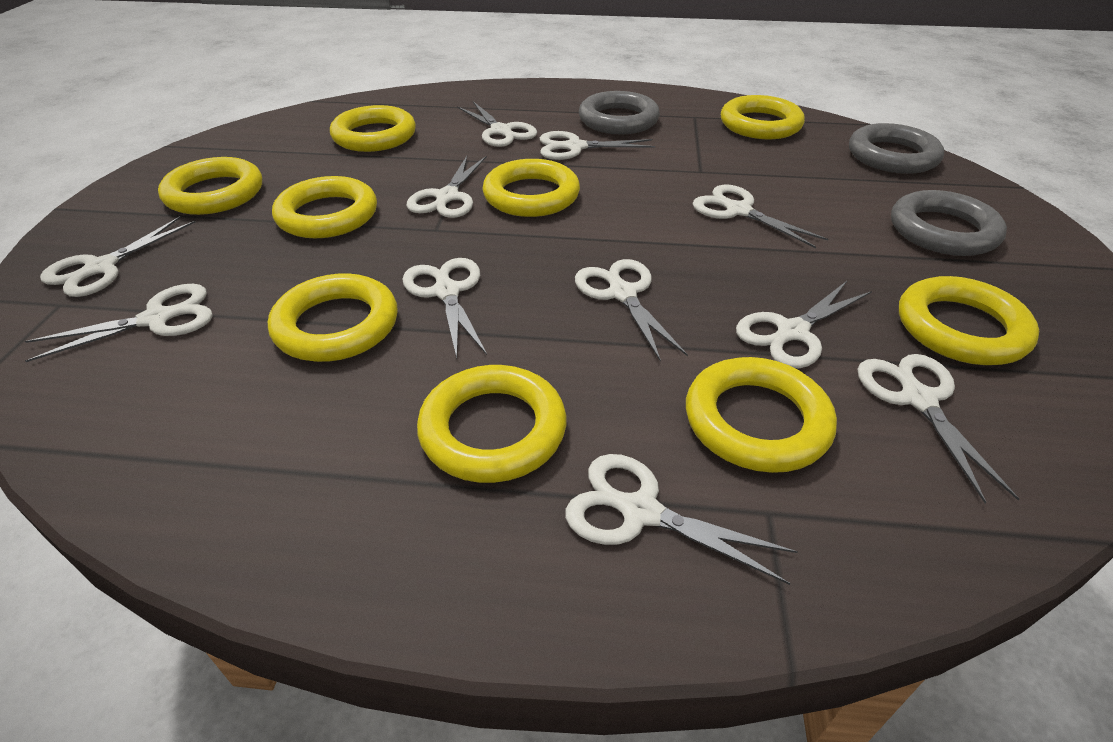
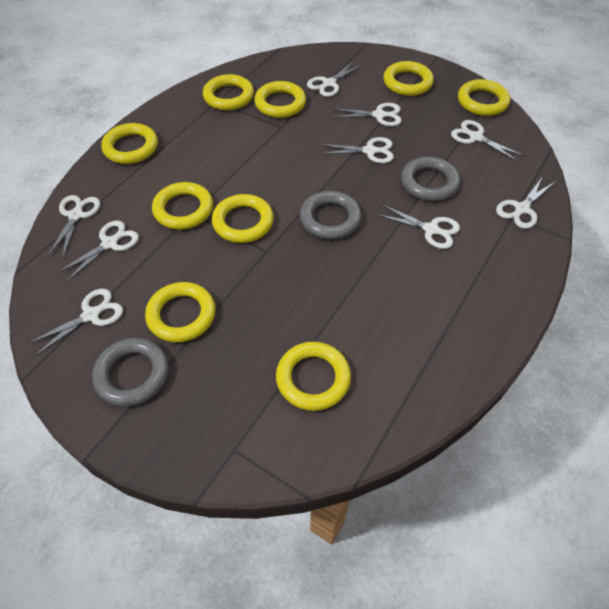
white scissors: 11 -> 9

